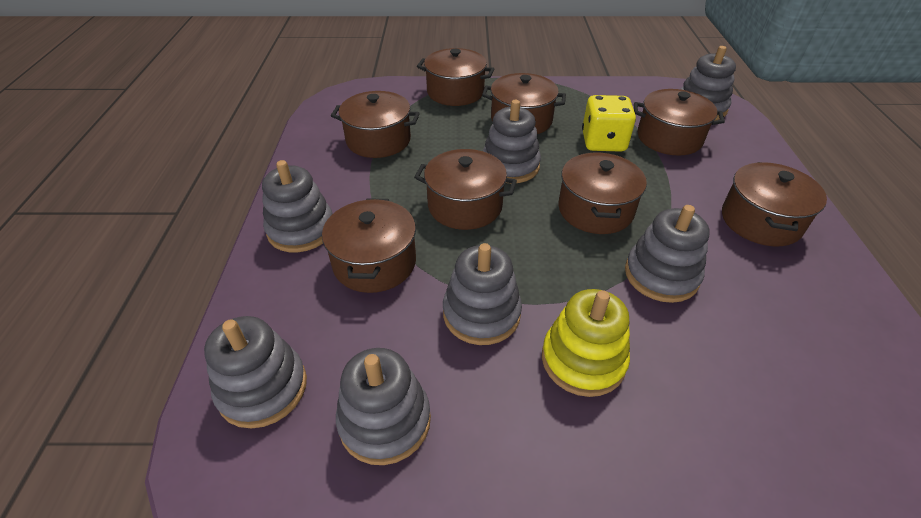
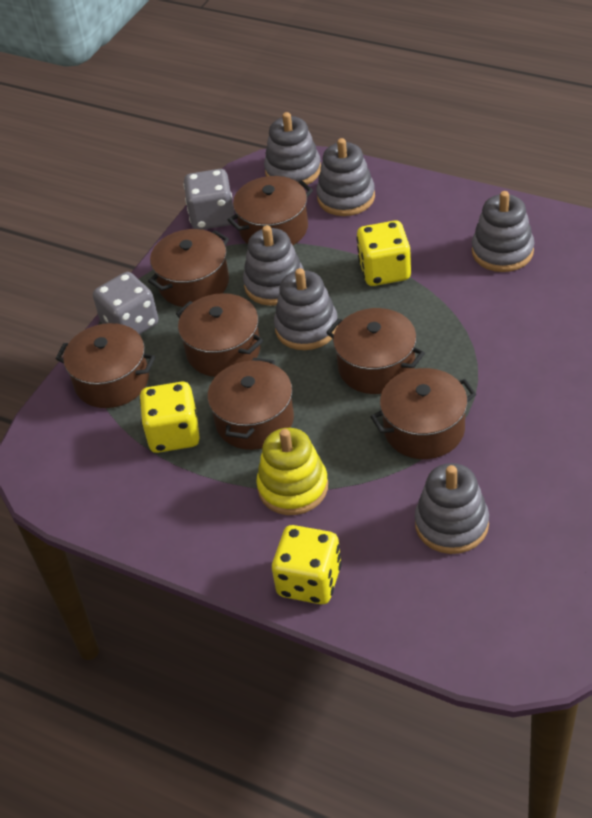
brown pot: 8 -> 7
grey dice: 0 -> 2
grey stacking toy: 7 -> 6
yellow dice: 1 -> 3

